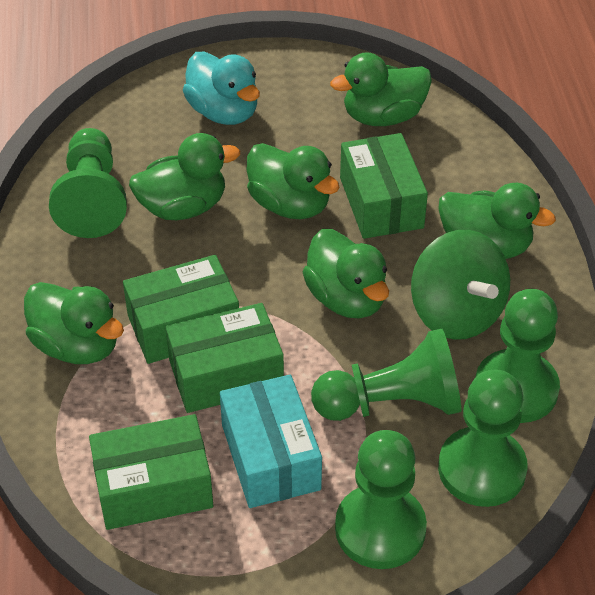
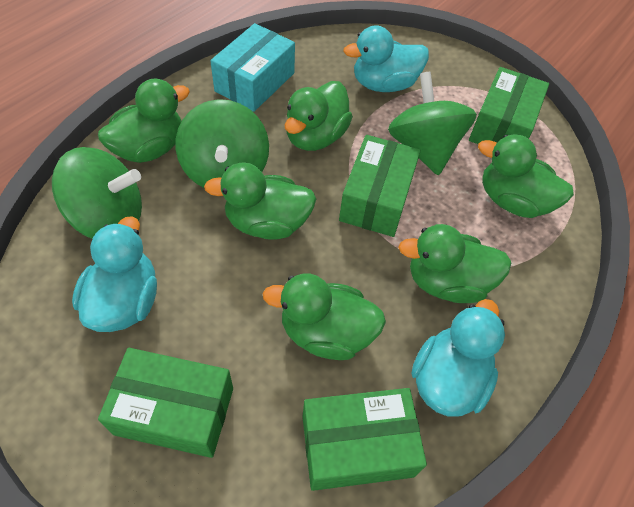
green pawn: 5 -> 0
green spinning top: 1 -> 3
turquoise duck: 1 -> 3

